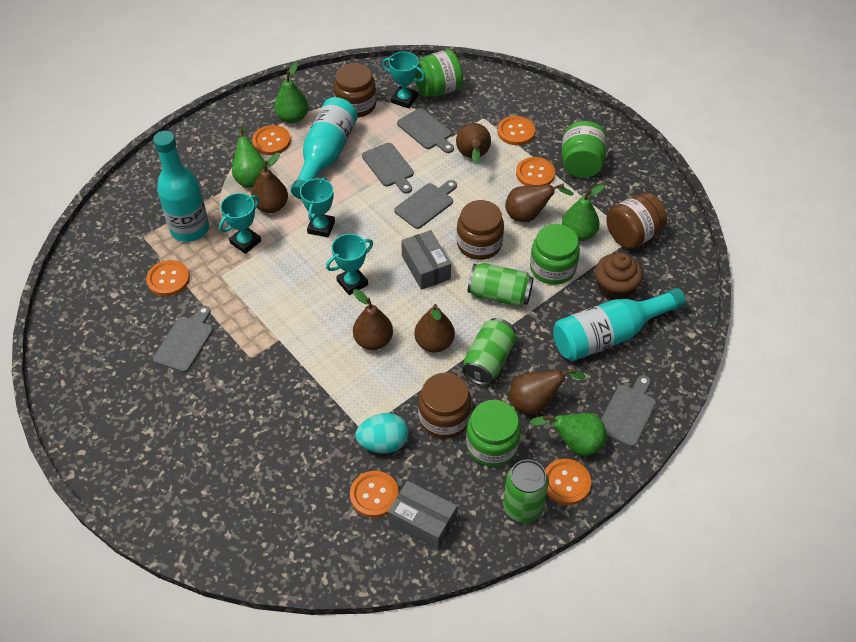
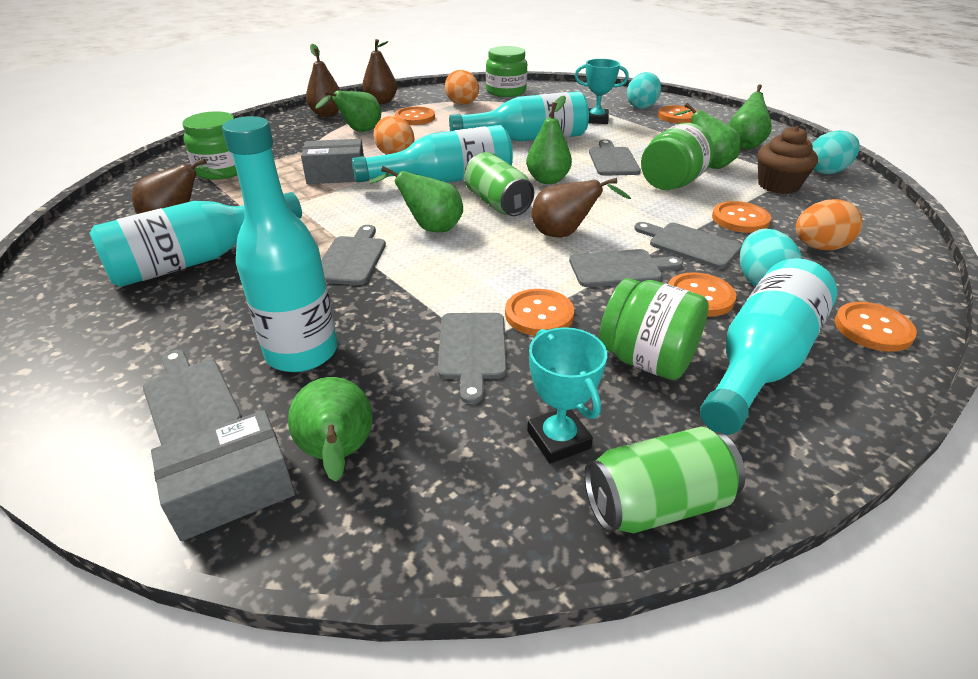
brown jar: 4 -> 0
brown pear: 6 -> 4
green can: 3 -> 2
green pear: 4 -> 6
grey cutting board: 5 -> 6
orange egg: 0 -> 3
turquoise bottle: 3 -> 5
turquoise egg: 1 -> 3
turquoise trophy: 4 -> 2

